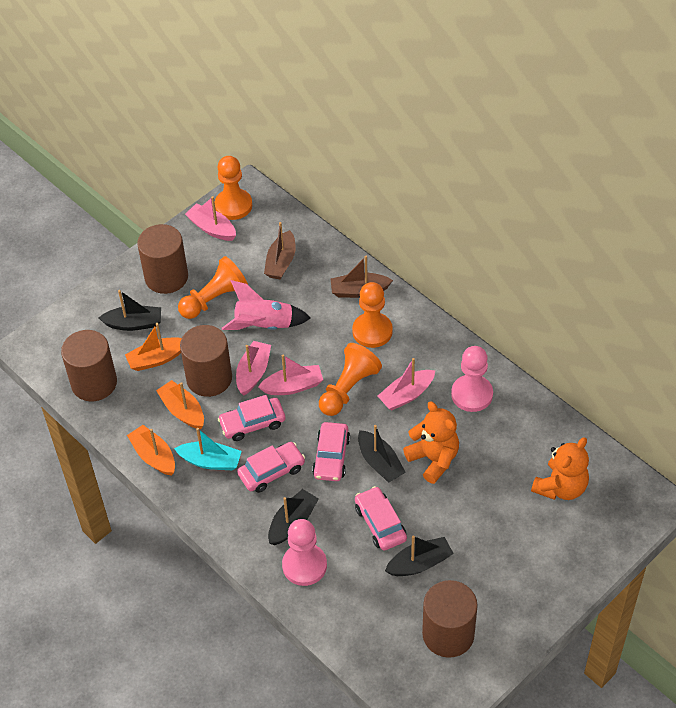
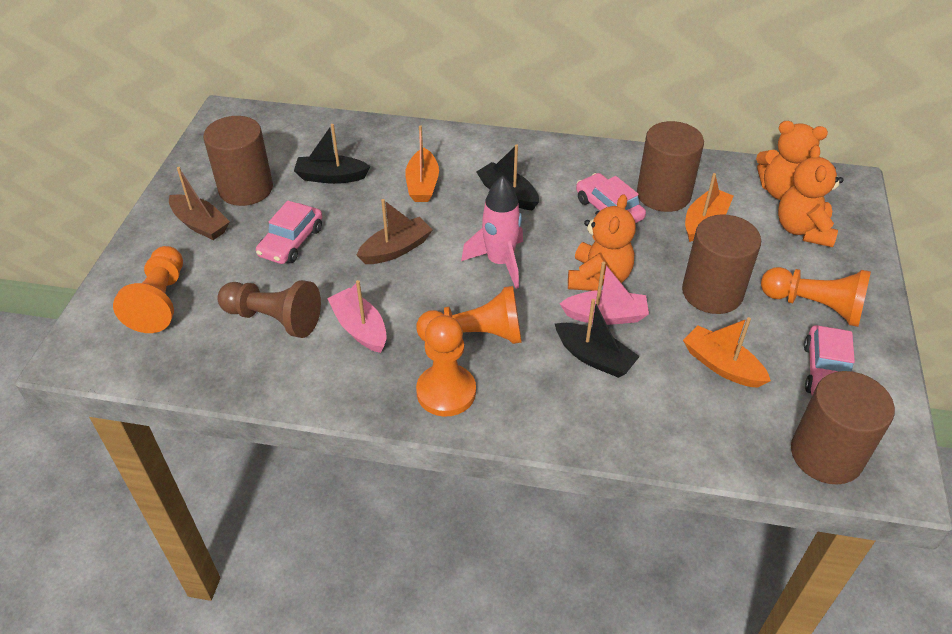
black boat: 4 -> 3
brown pawn: 0 -> 1
orange teddy bear: 2 -> 3
pink boat: 4 -> 2
pink car: 4 -> 3
pink pawn: 2 -> 0
turquoise boat: 1 -> 0

